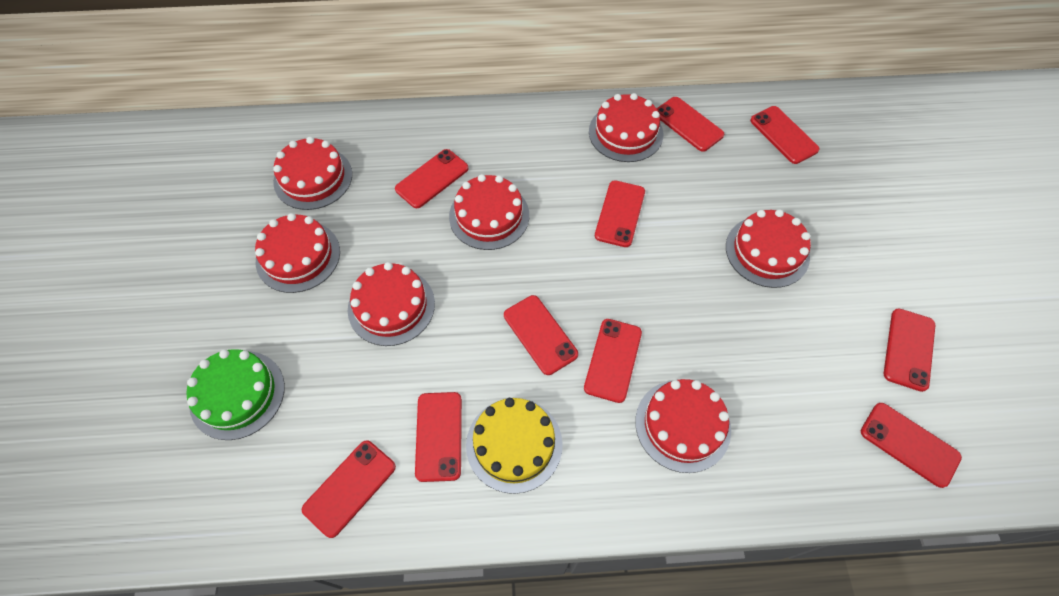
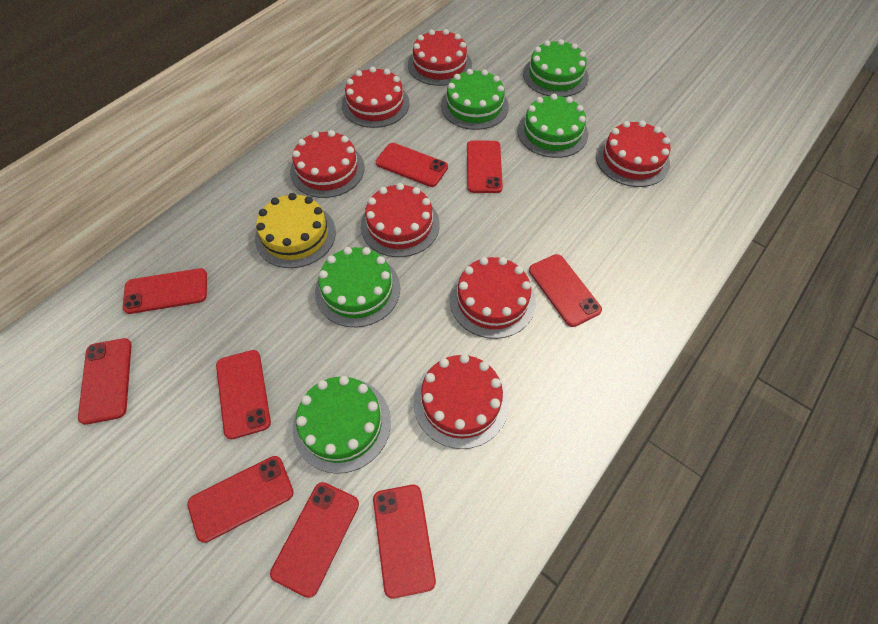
green cake: 1 -> 5
red phone: 10 -> 9

